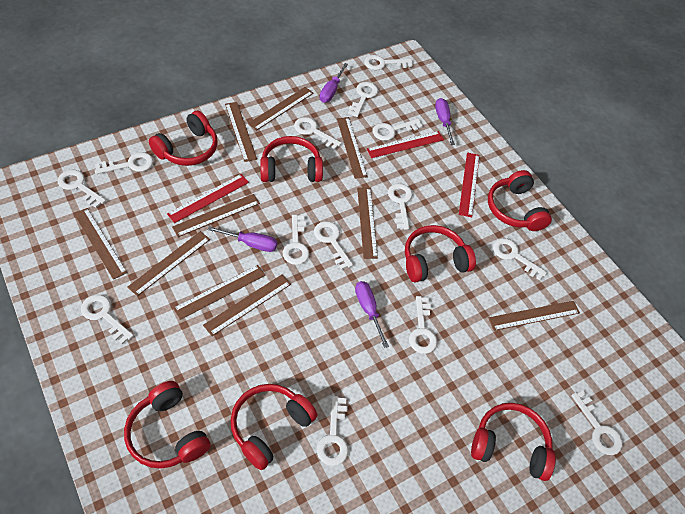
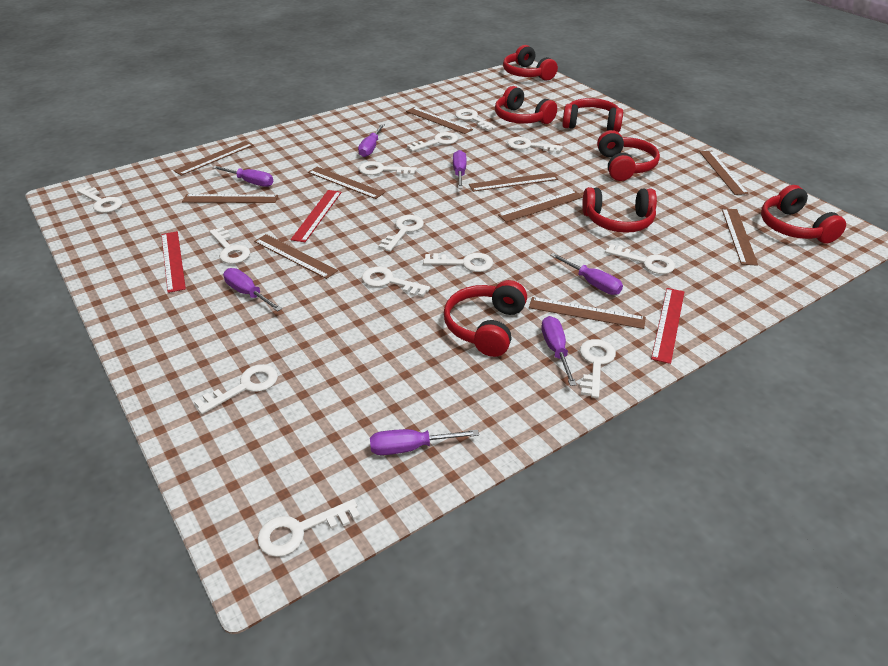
purple screwdriver: 4 -> 7
white key: 14 -> 13

